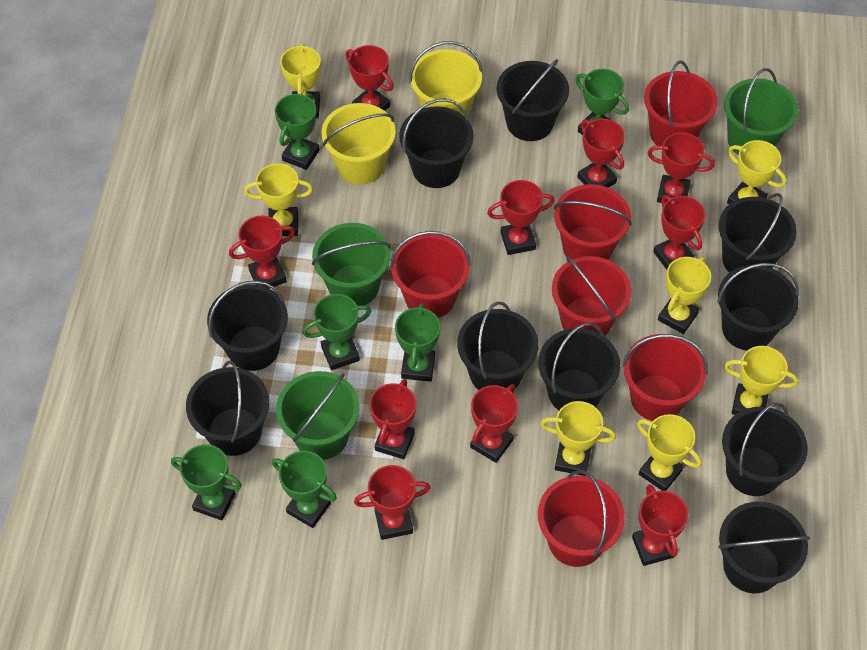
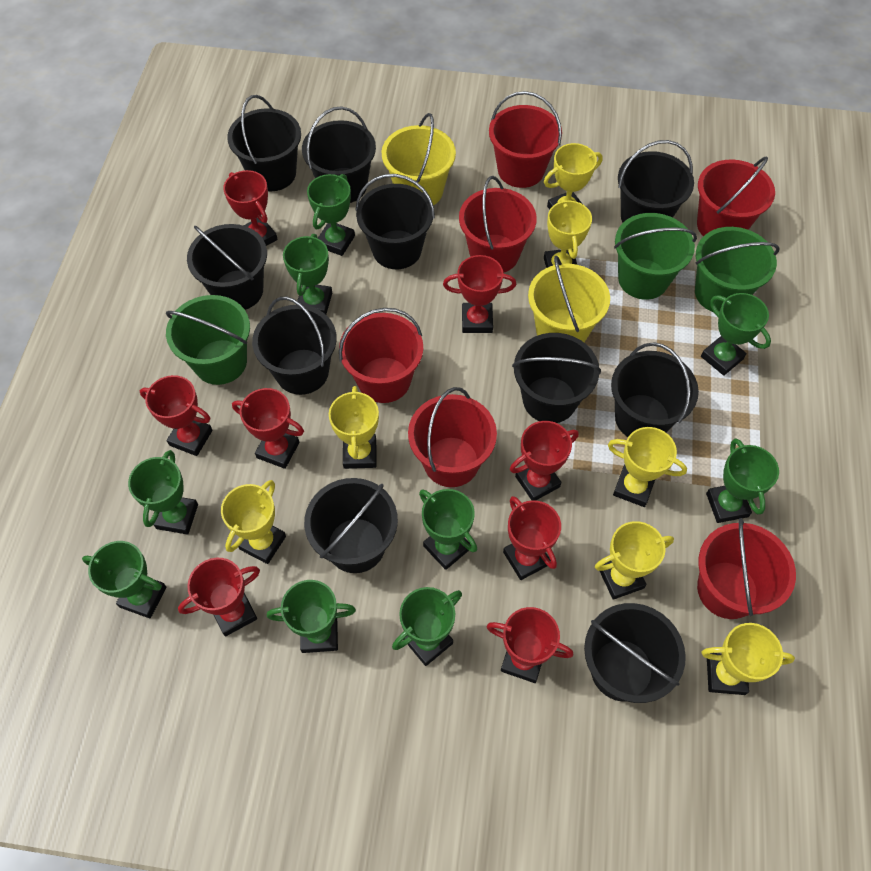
green trophy: 6 -> 9
red trophy: 10 -> 8

